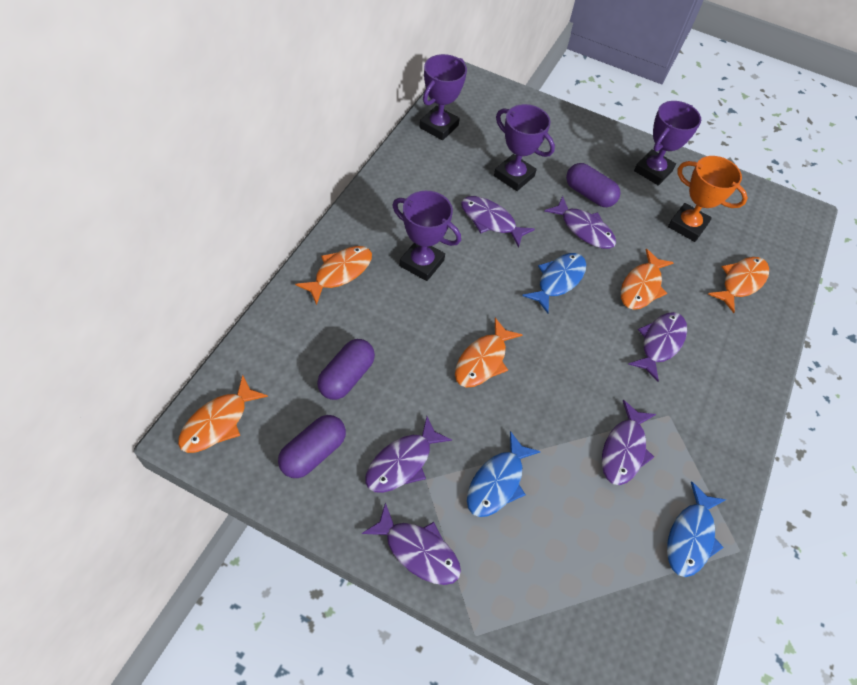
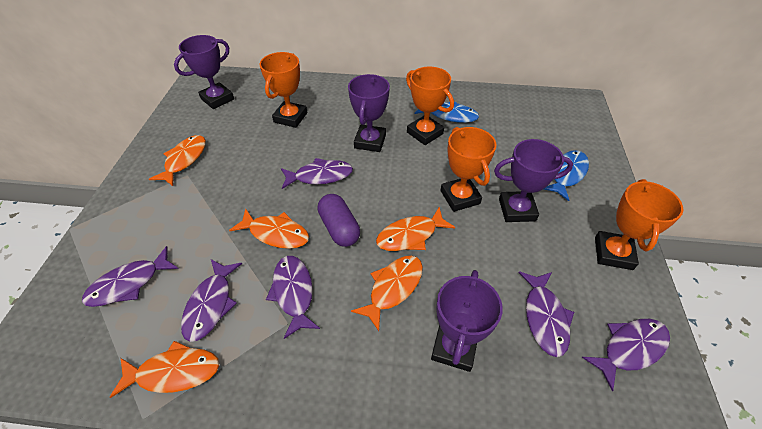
blue fish: 3 -> 2
orange trophy: 1 -> 4
purple capsule: 3 -> 1

